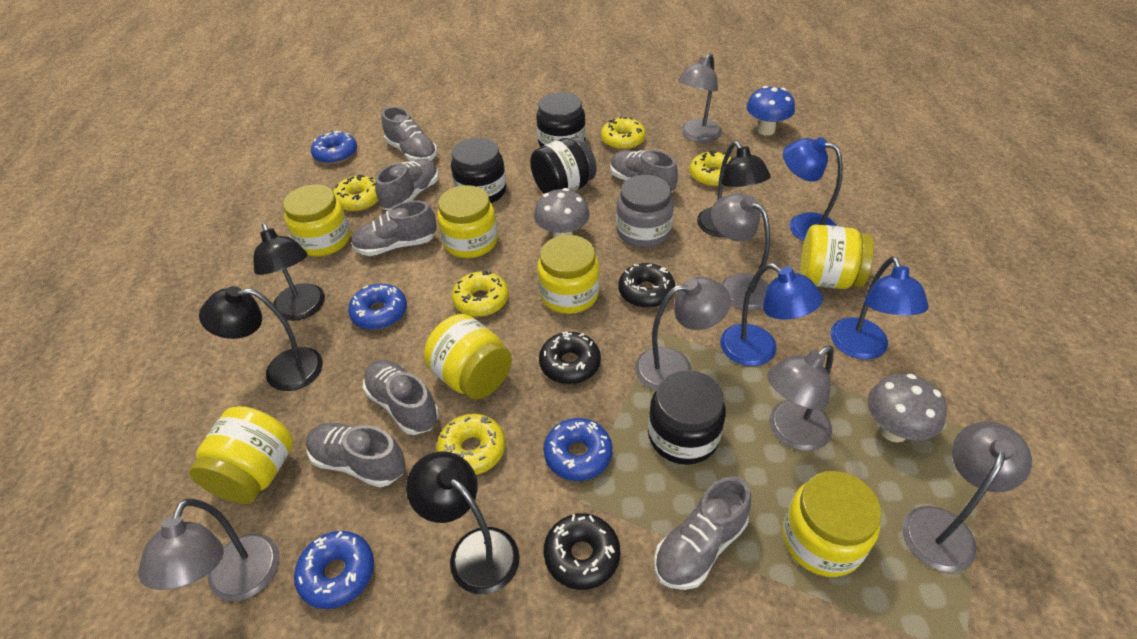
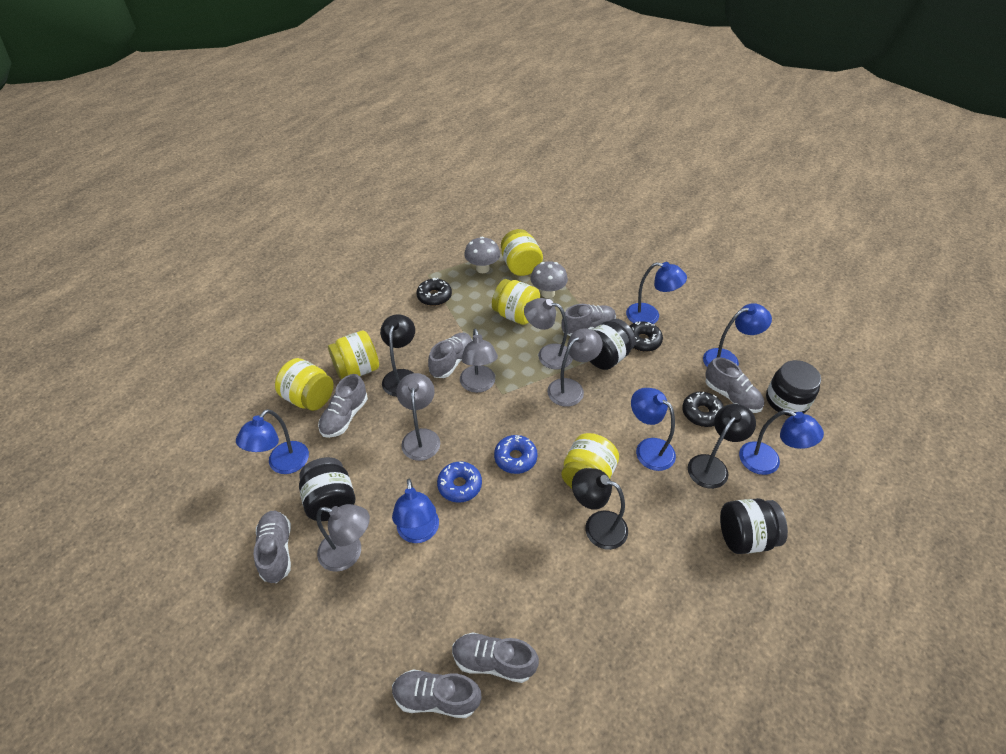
black lamp: 4 -> 3
blue donut: 4 -> 2
blue lamp: 3 -> 6
blue mushroom: 1 -> 0
grey jar: 1 -> 0
grey lamp: 6 -> 5
yellow donut: 5 -> 0
yellow jar: 7 -> 5

